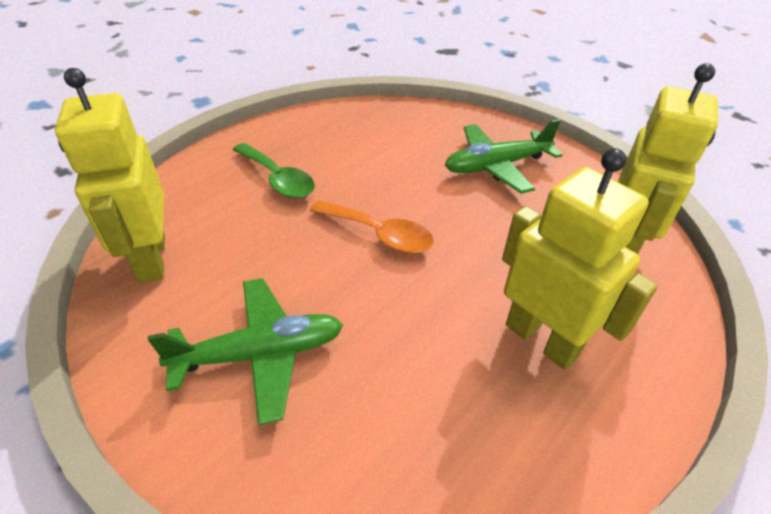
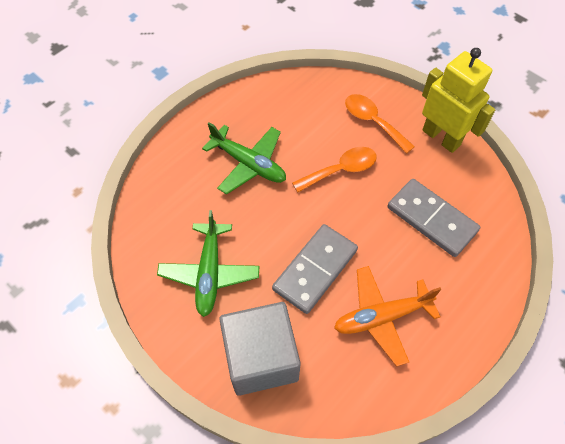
green spoon: 1 -> 0
grey cube: 0 -> 1
grey domino: 0 -> 2
orange plane: 0 -> 1
orange spoon: 1 -> 2
yellow robot: 3 -> 1

